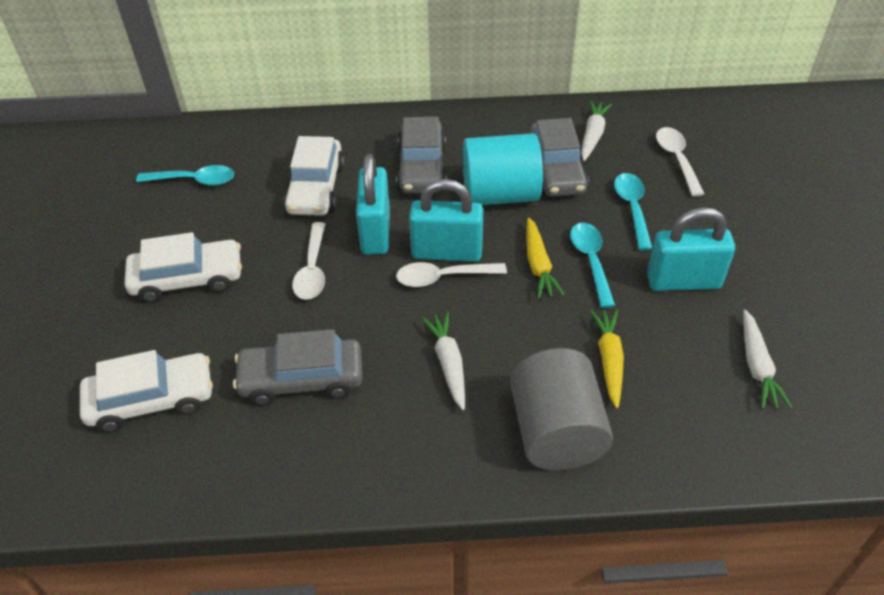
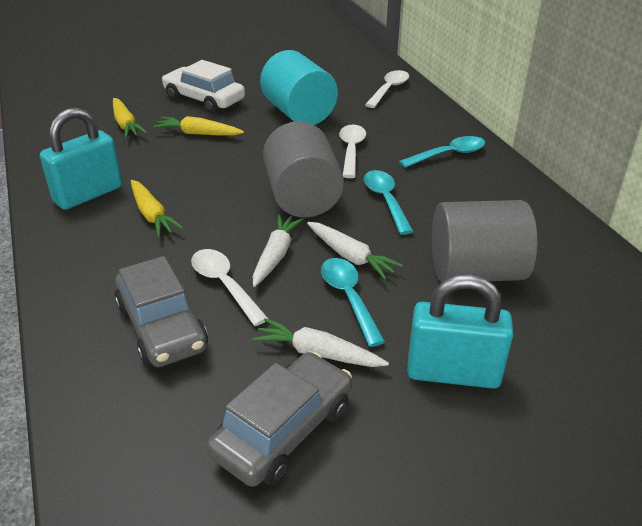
grey car: 3 -> 2
grey cylinder: 1 -> 2
turquoise padlock: 3 -> 2
white car: 3 -> 1
yellow carrot: 2 -> 3

